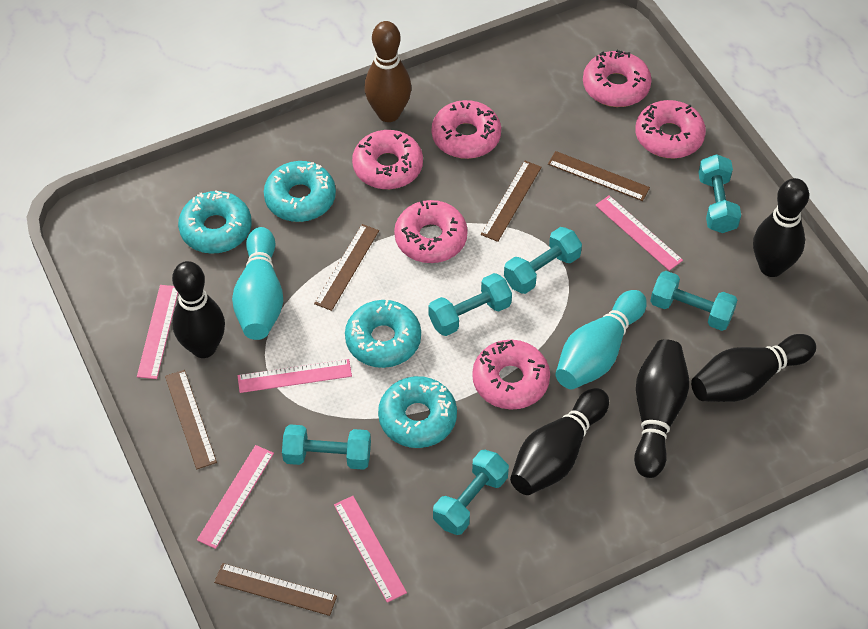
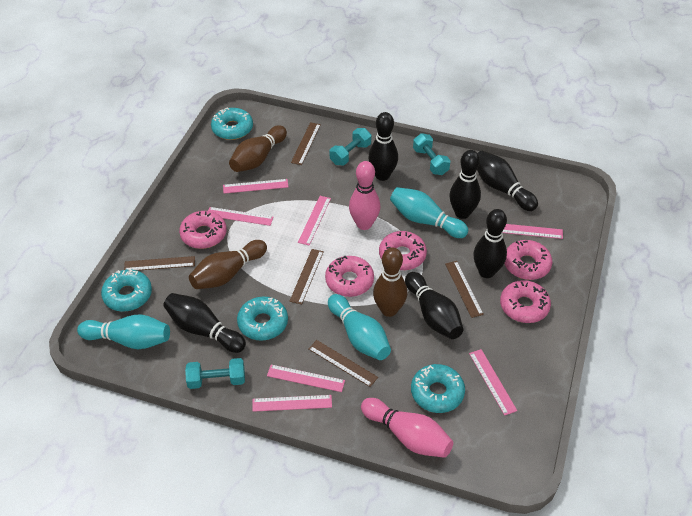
black bowling pin: 5 -> 6
brown bowling pin: 1 -> 3
pink bowling pin: 0 -> 2
pink donut: 6 -> 5
pink ruler: 5 -> 7
turquoise bowling pin: 2 -> 3
turquoise dumbbell: 6 -> 3

